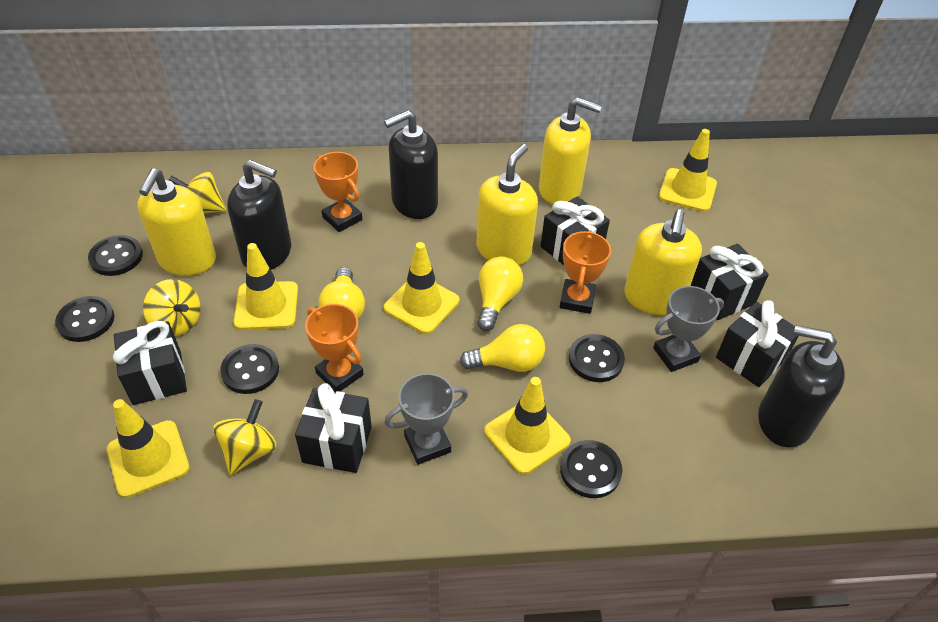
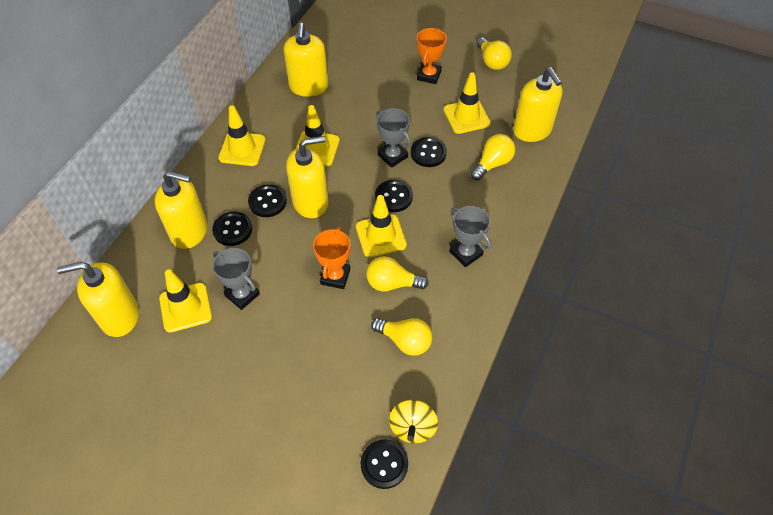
black gift: 5 -> 0
black soap dispenser: 3 -> 0
grey trophy: 2 -> 3
orange trophy: 3 -> 2
yellow light bulb: 3 -> 4
yellow soap dispenser: 4 -> 5
yellow spinning top: 3 -> 1

